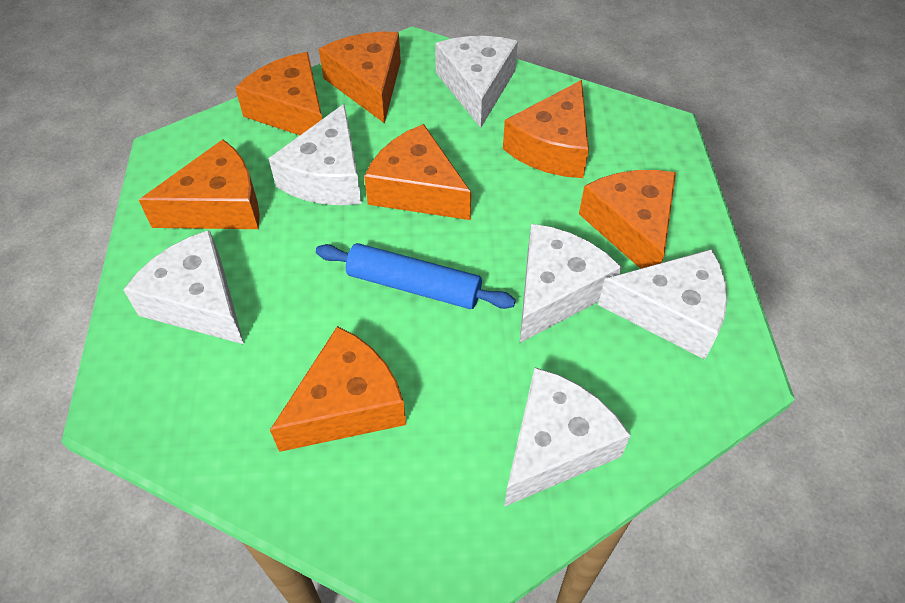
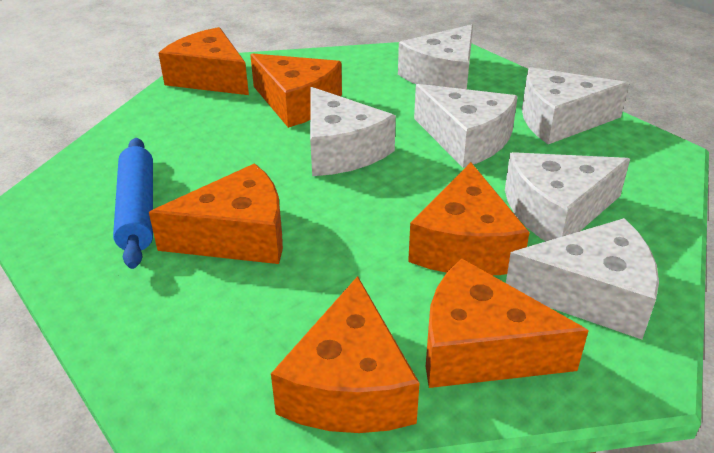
orange cheese: 7 -> 6

